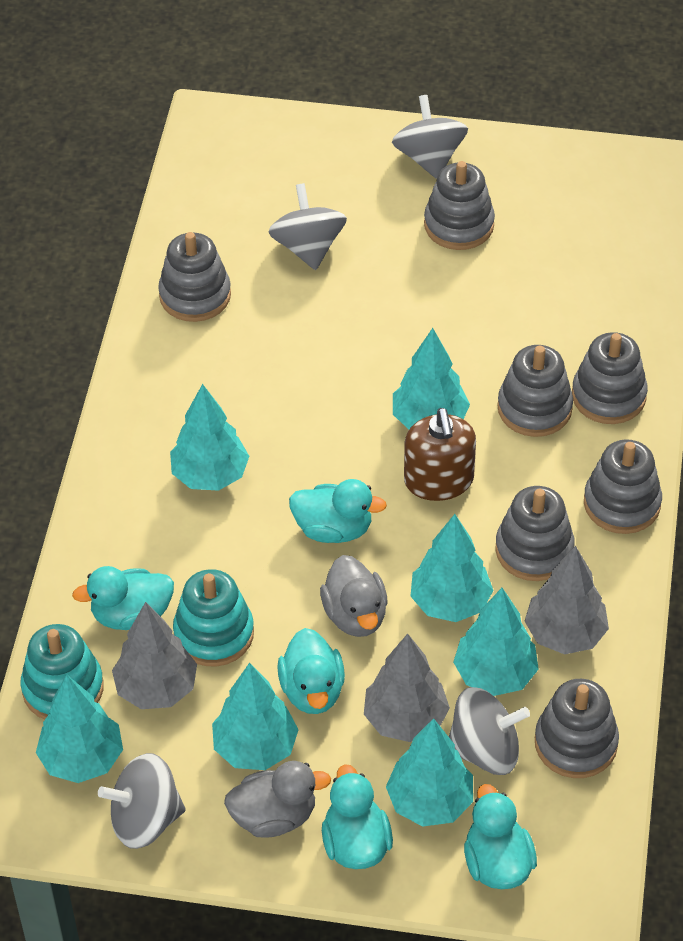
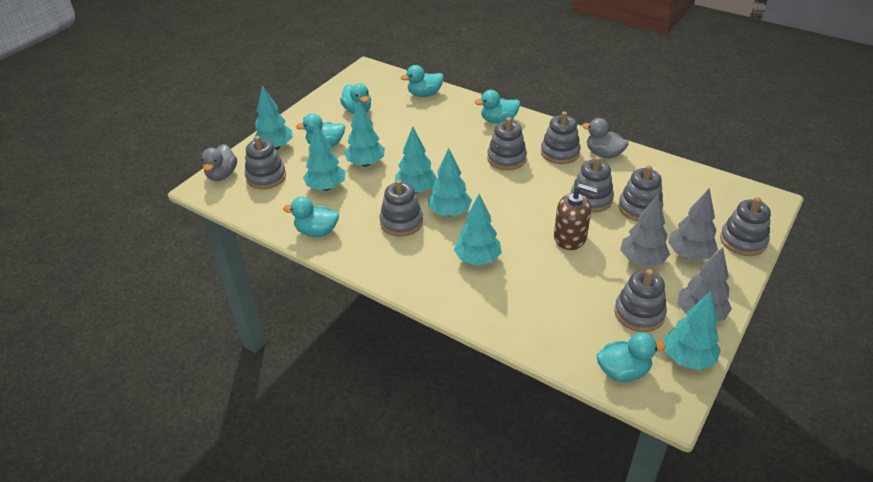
grey spinning top: 4 -> 0
grey stacking toy: 7 -> 8
turquoise duck: 5 -> 6
turquoise stacking toy: 2 -> 0

